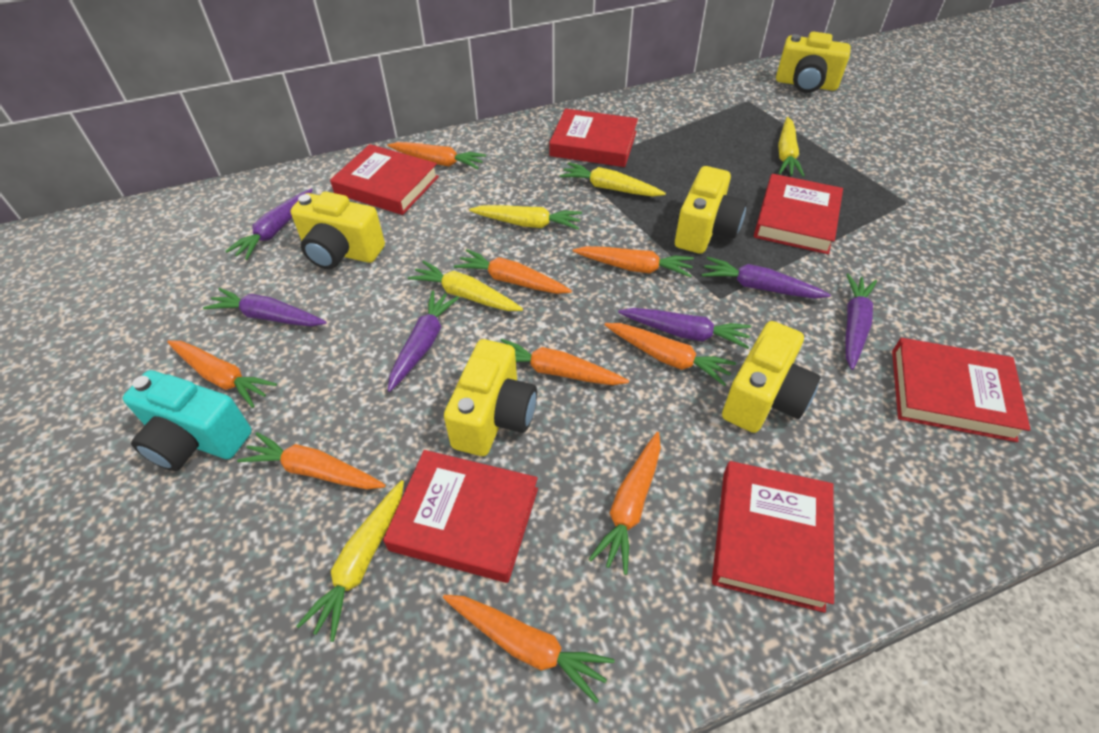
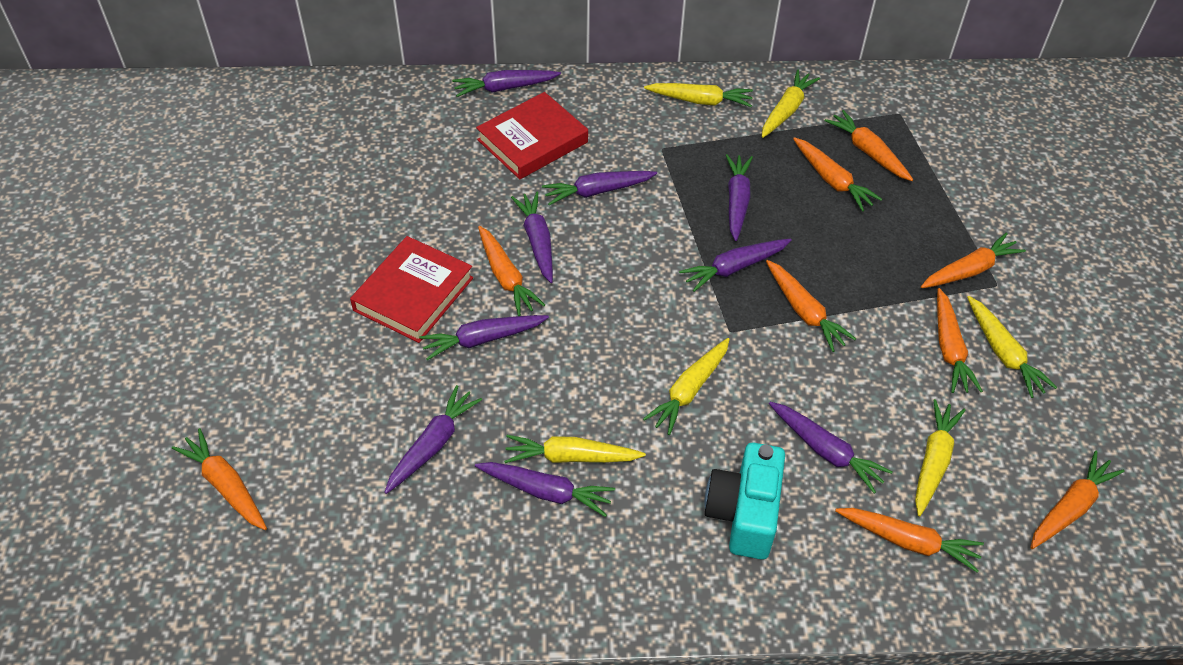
purple carrot: 6 -> 9
red book: 6 -> 2
yellow camera: 5 -> 0
yellow carrot: 5 -> 6

